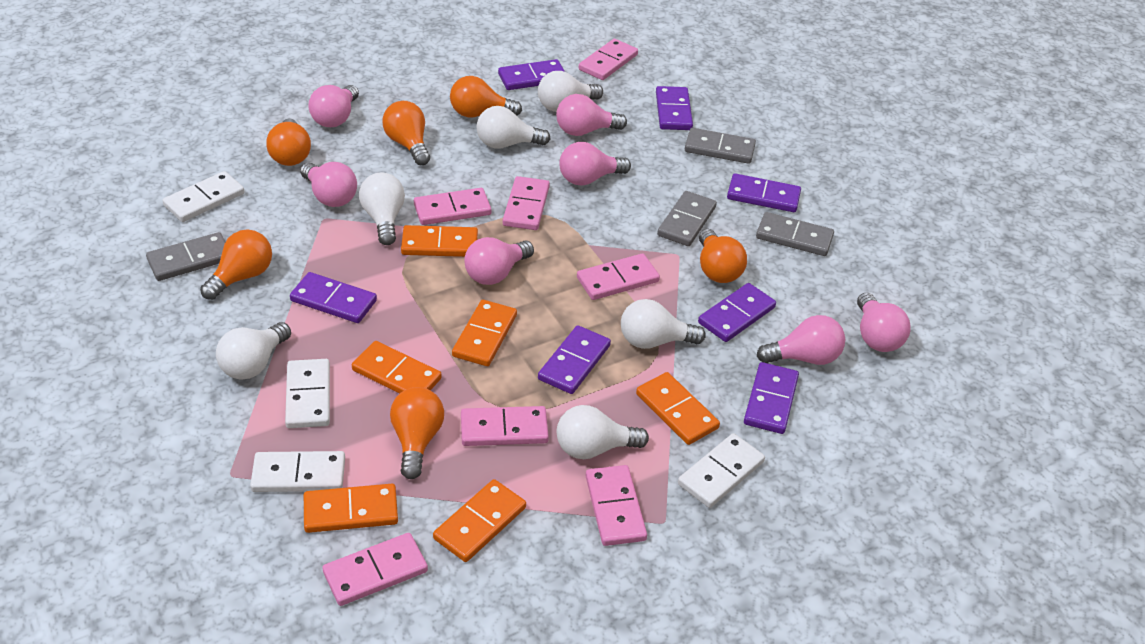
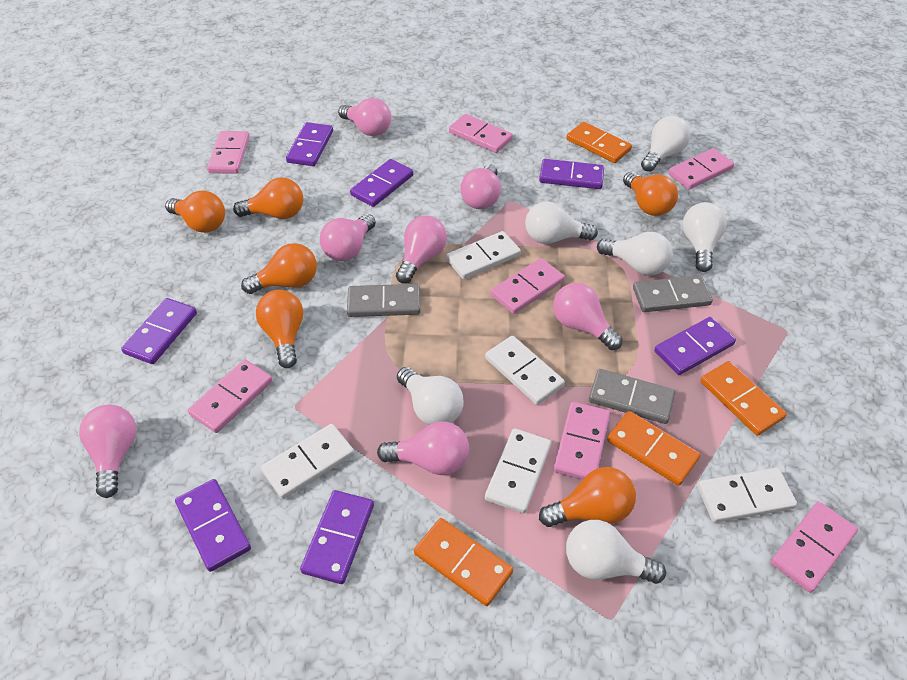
grey domino: 4 -> 3
orange domino: 6 -> 4
white domino: 4 -> 5

